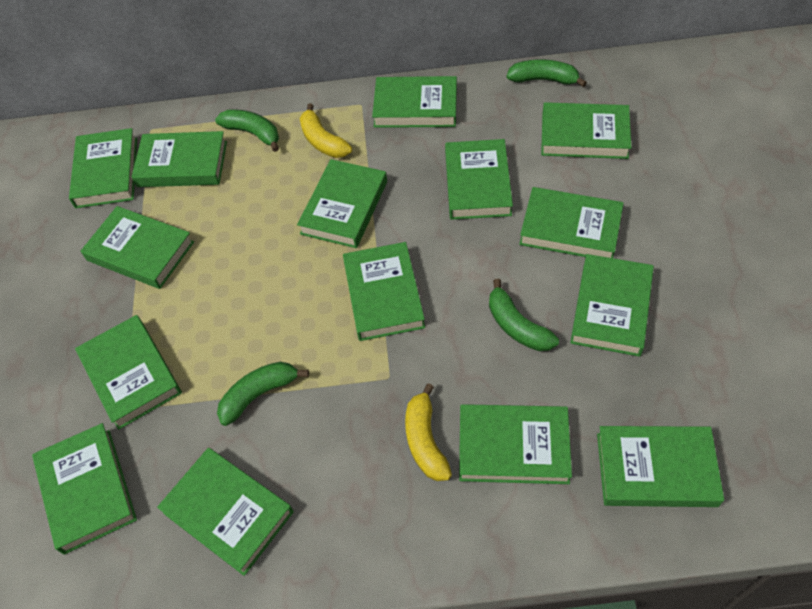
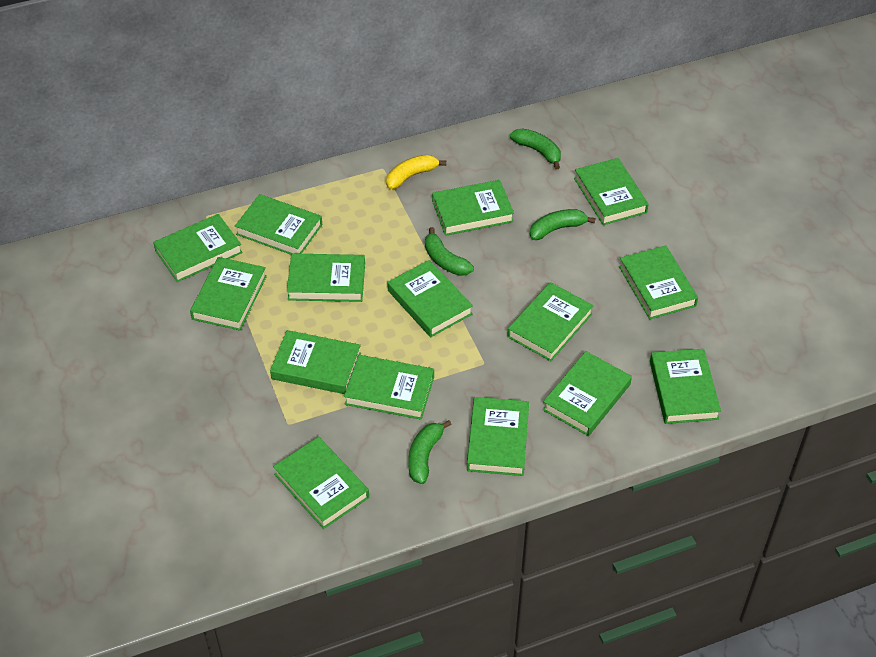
yellow banana: 2 -> 1

